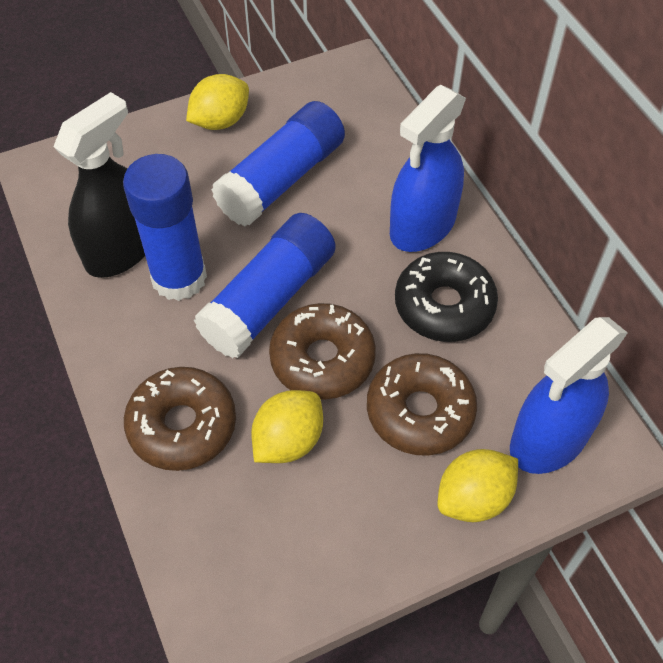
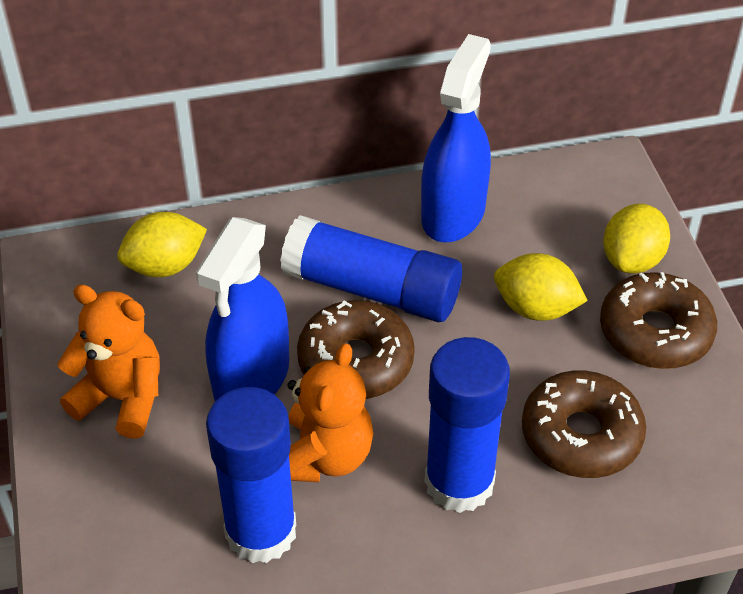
black donut: 1 -> 0
black spray bottle: 1 -> 0
orange teddy bear: 0 -> 2

